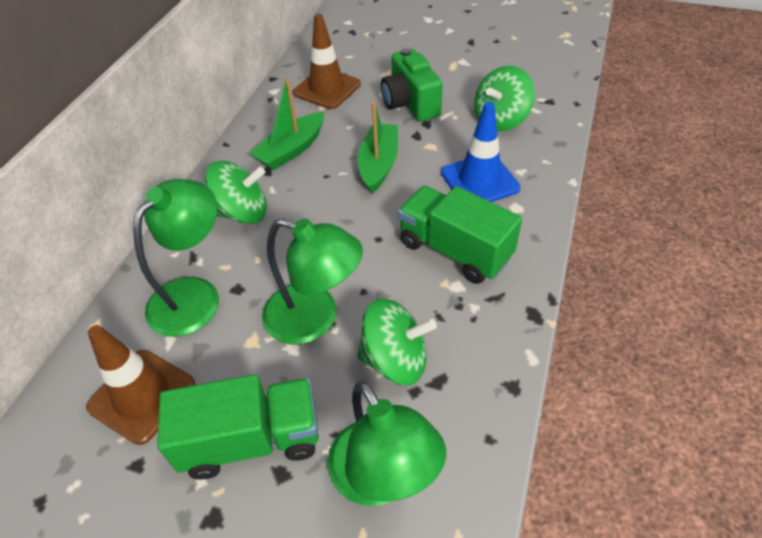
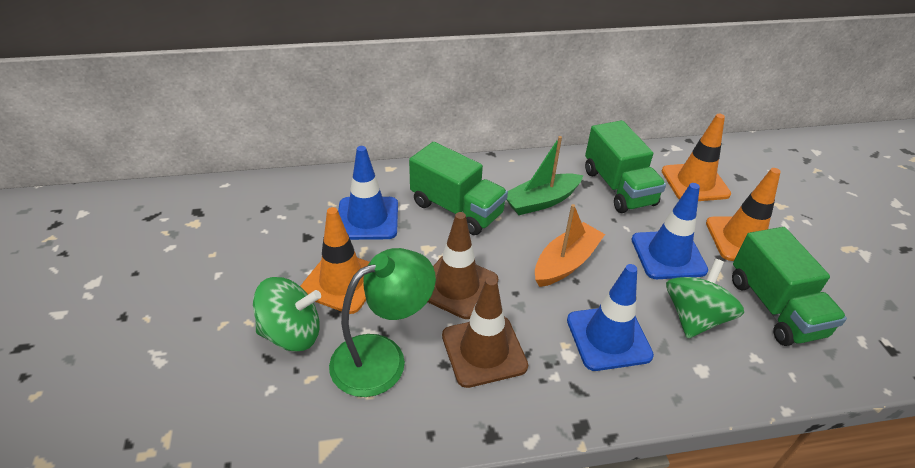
blue traffic cone: 1 -> 3
green boat: 2 -> 1
green camera: 1 -> 0
green lamp: 3 -> 1
green spinning top: 3 -> 2
green truck: 2 -> 3
orange boat: 0 -> 1
orange traffic cone: 0 -> 3

